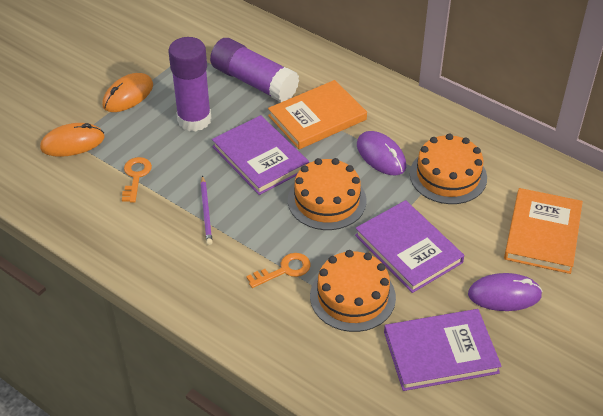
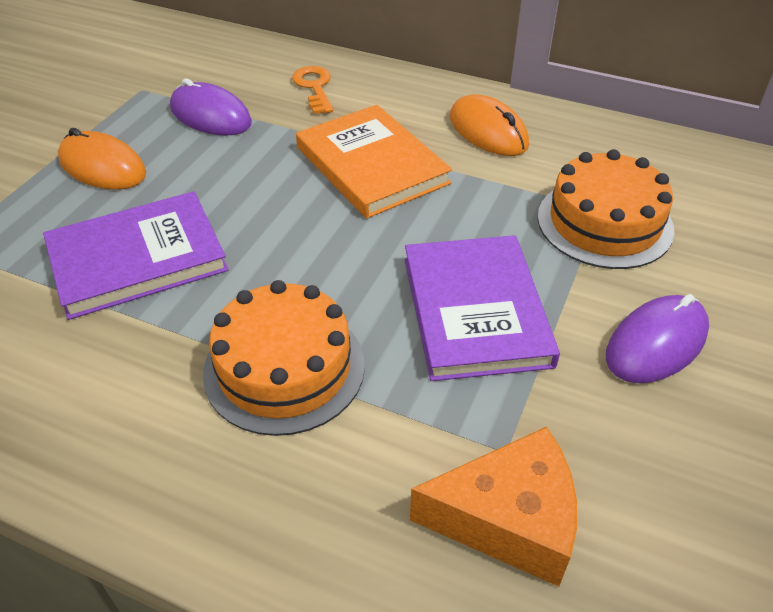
orange book: 2 -> 1
orange cake: 3 -> 2
orange cheese: 0 -> 1
orange key: 2 -> 1
purple book: 3 -> 2
purple glue stick: 2 -> 0
purple pencil: 1 -> 0

